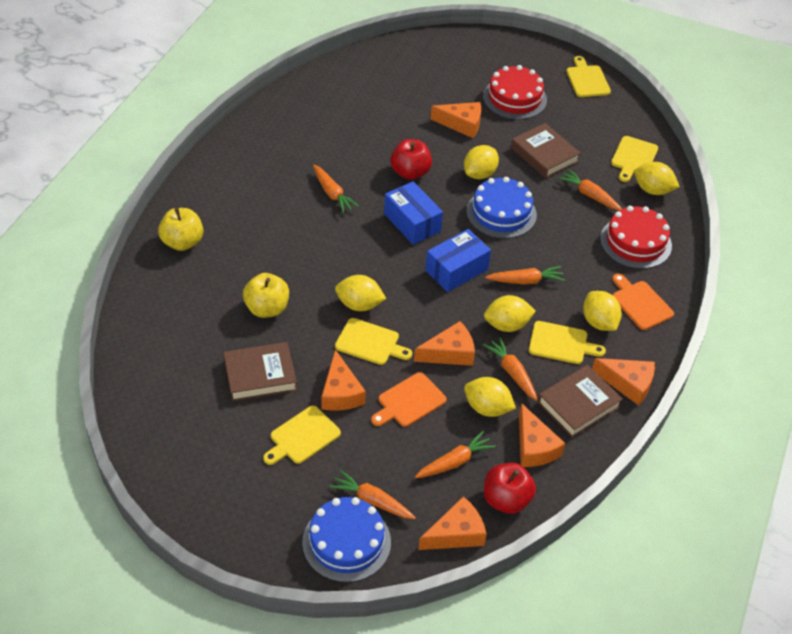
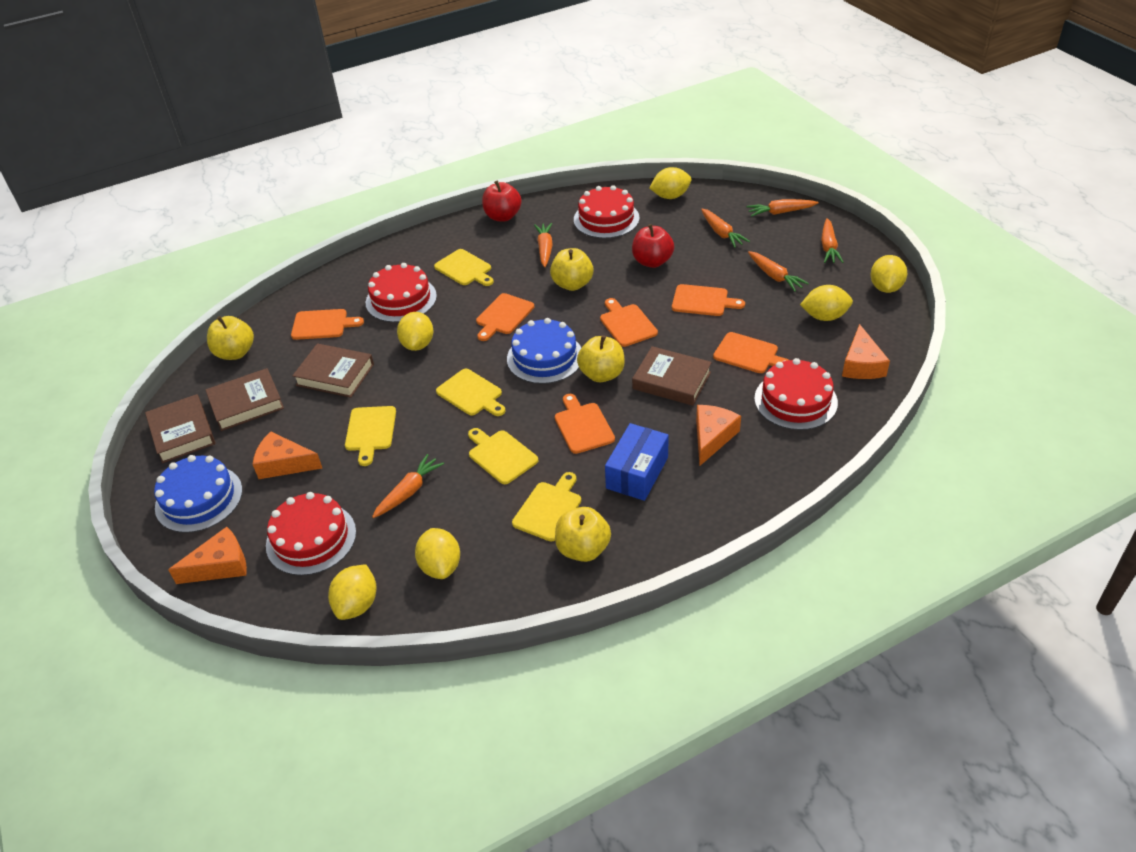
blue box: 2 -> 1
brown book: 3 -> 4
orange cheese: 6 -> 4
orange cutting board: 2 -> 6
red cake: 2 -> 4
yellow apple: 2 -> 4

